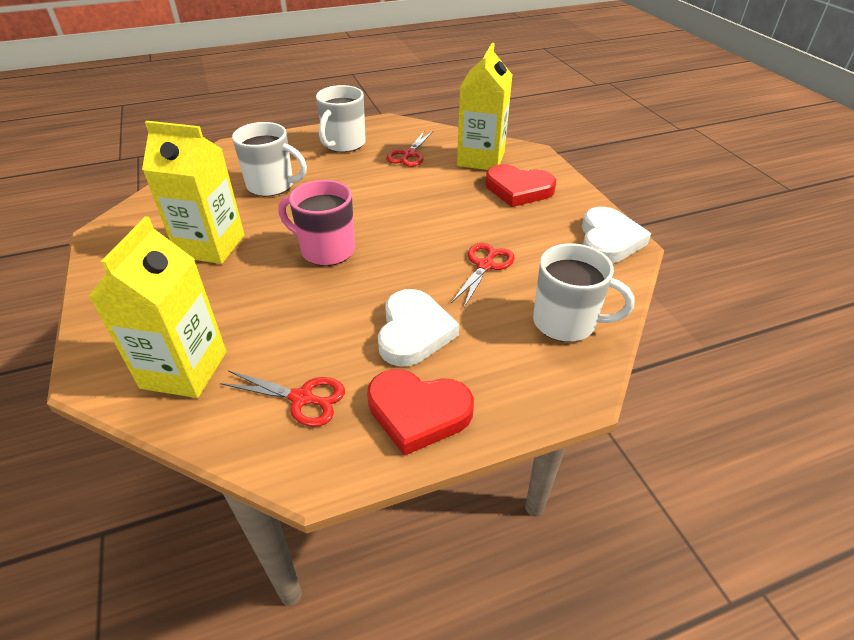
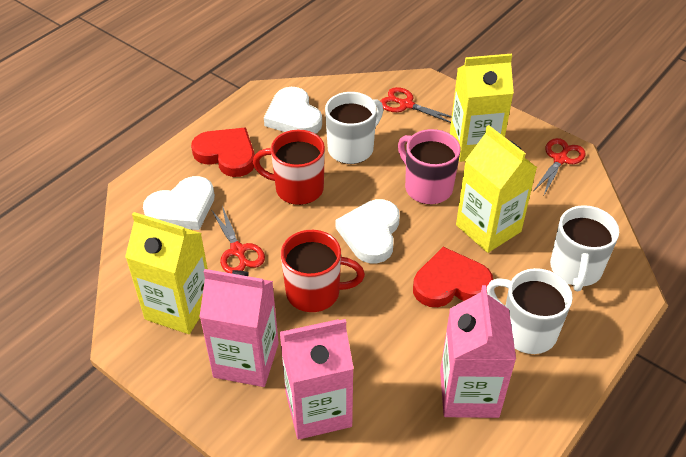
pink carton: 0 -> 3
red mug: 0 -> 2
white heart: 2 -> 3

